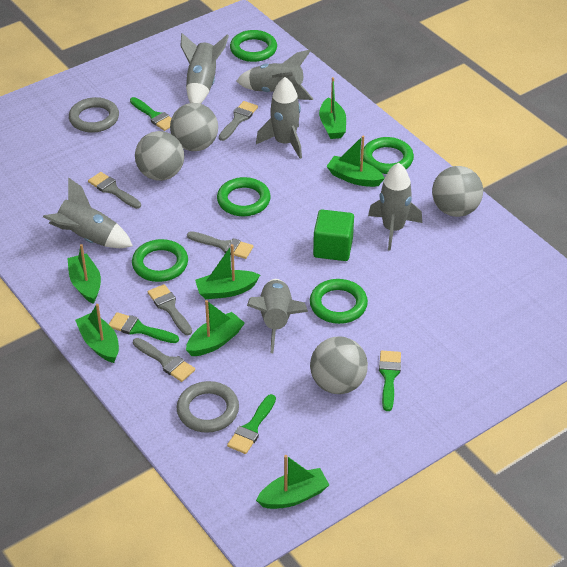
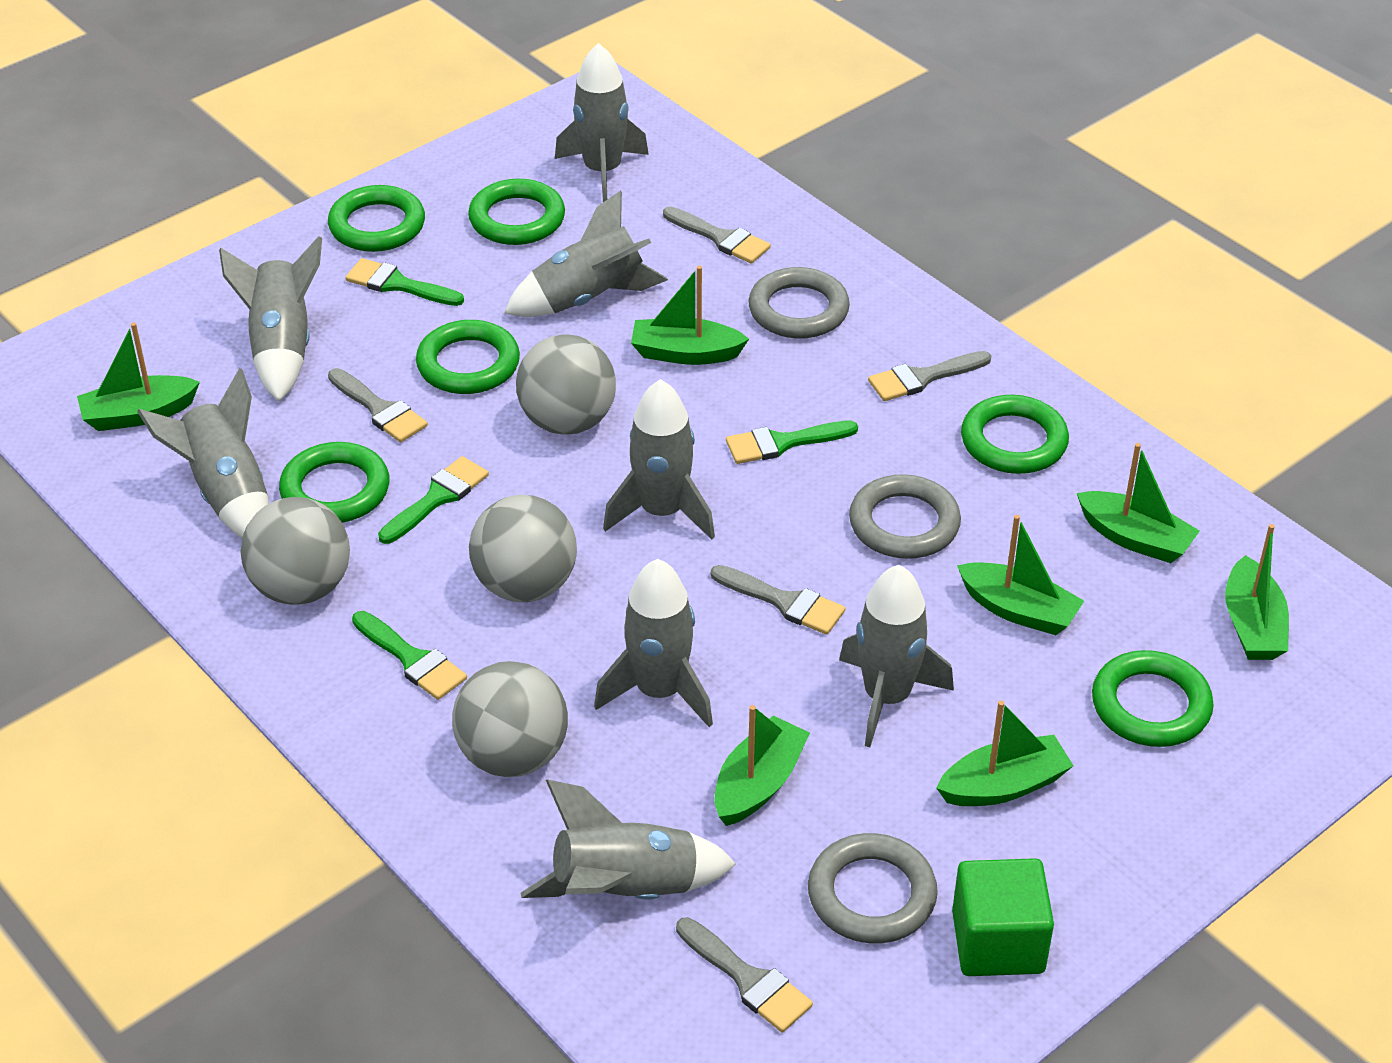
green ring: 5 -> 6
grey ring: 2 -> 3
grey rocket: 6 -> 8

